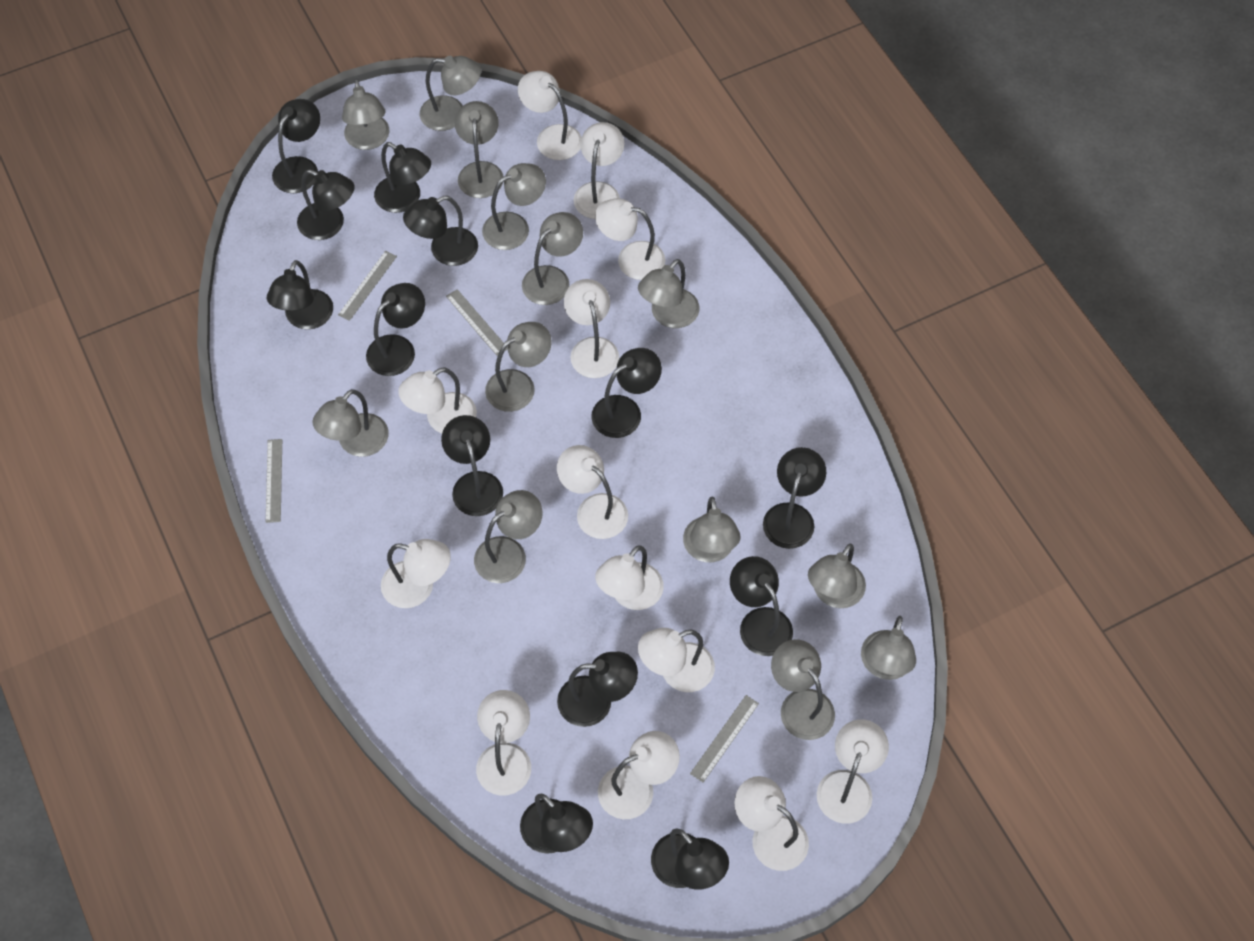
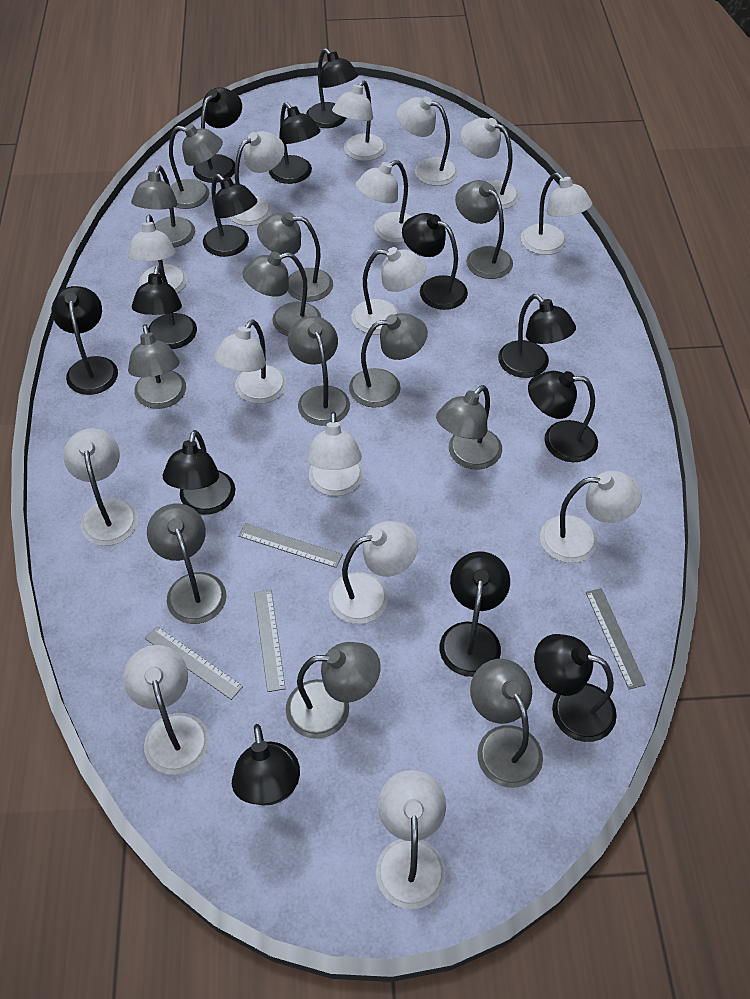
grey lamp: 13 -> 12
white lamp: 13 -> 15

